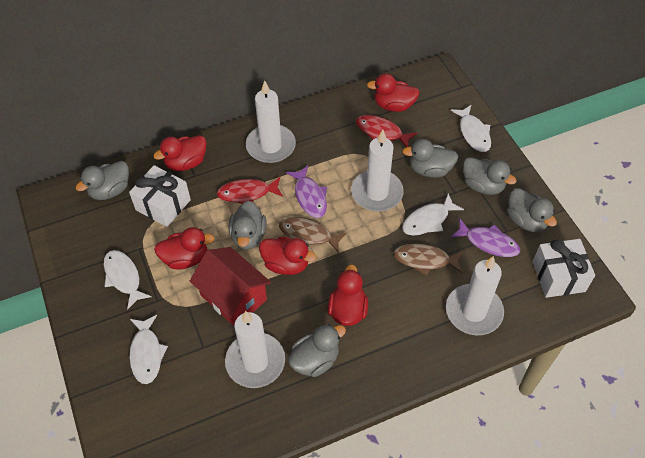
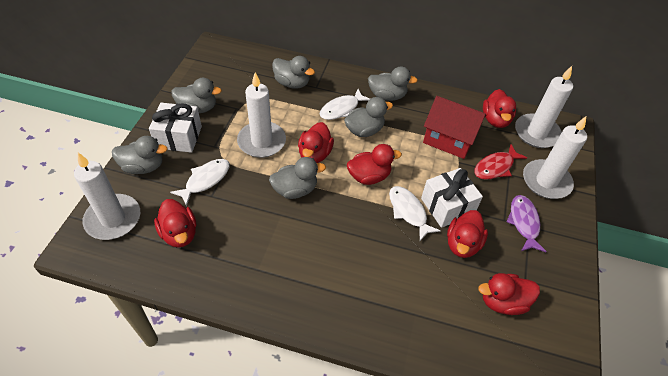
brown fish: 2 -> 0
purple fish: 2 -> 1
red duck: 5 -> 6
red fish: 2 -> 1
white fish: 4 -> 3

